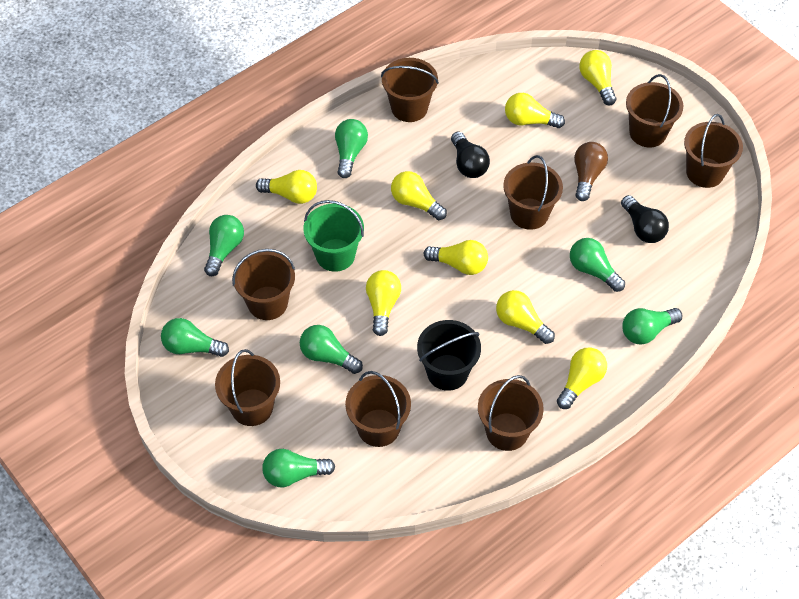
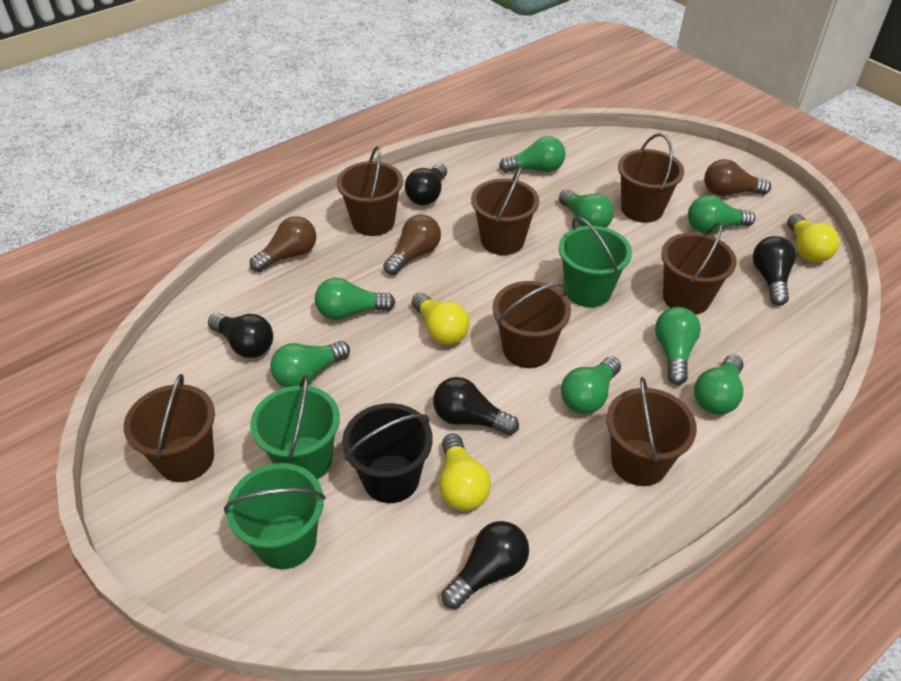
black light bulb: 2 -> 5
brown bucket: 8 -> 7
brown light bulb: 1 -> 3
green bucket: 1 -> 3
green light bulb: 7 -> 8
yellow light bulb: 8 -> 3

